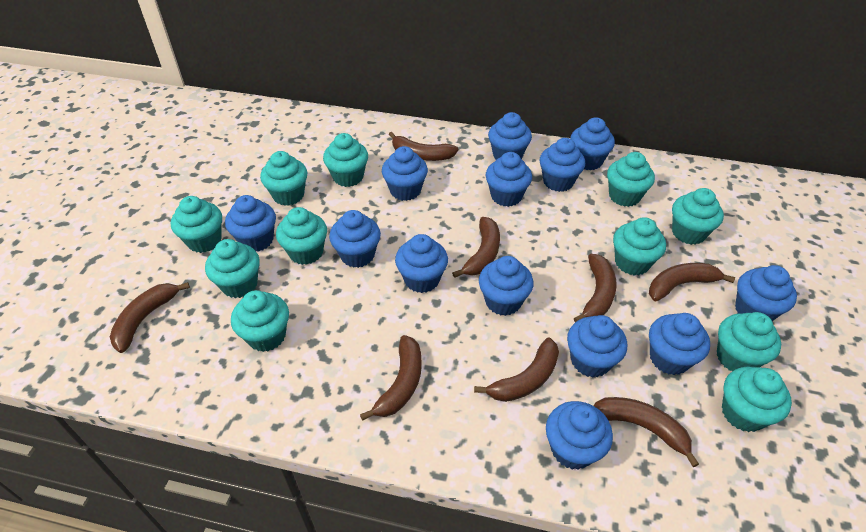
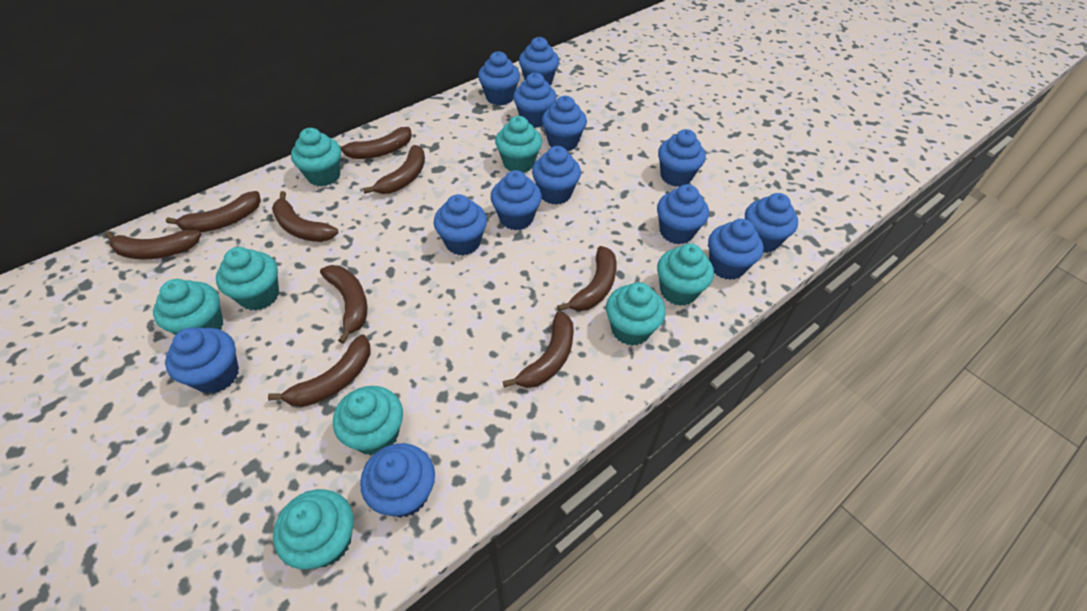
brown banana: 8 -> 9
turquoise cupcake: 11 -> 8

